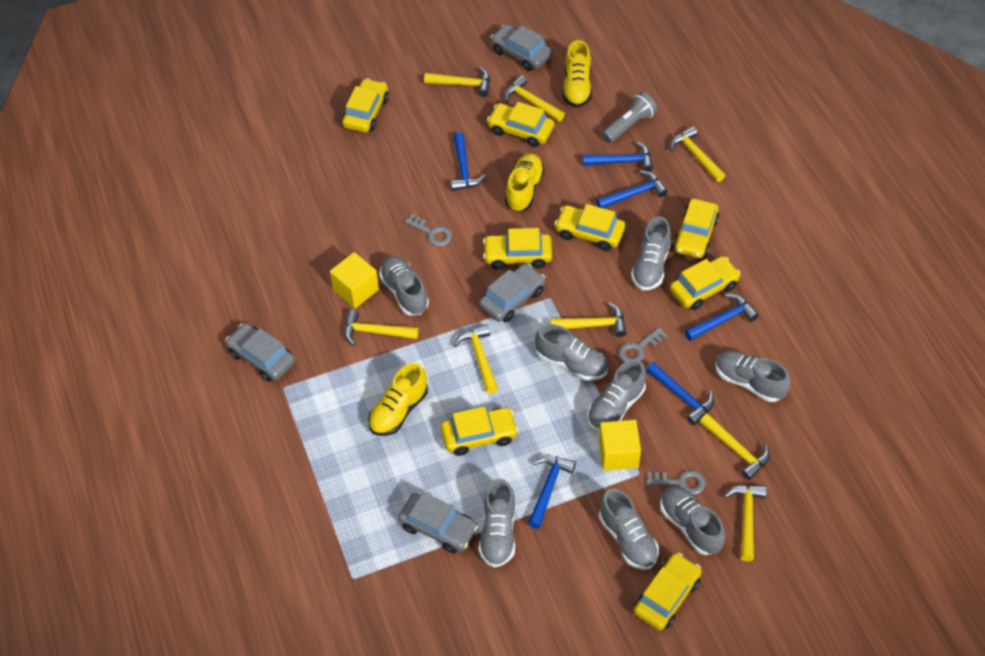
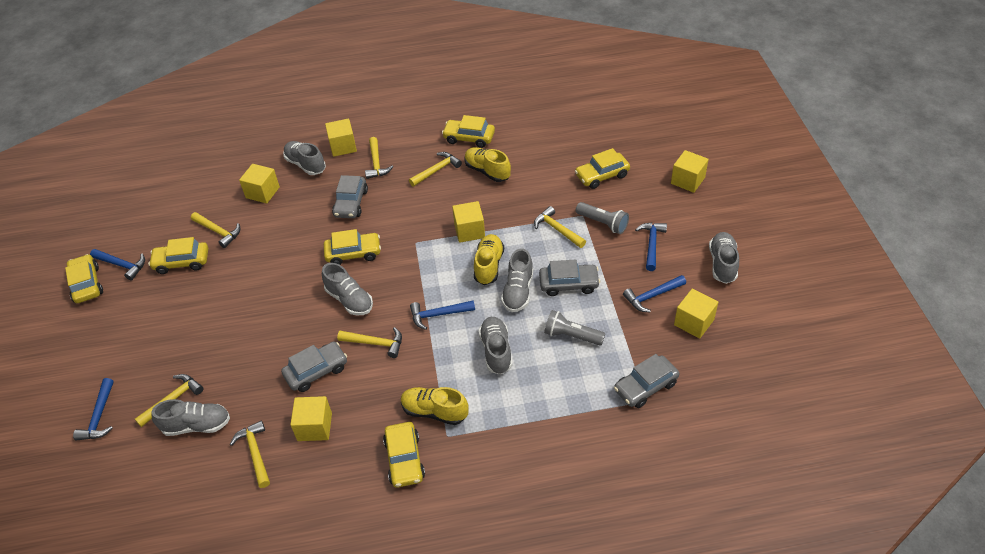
blue hammer: 6 -> 5
grey flashlight: 1 -> 2
grey key: 3 -> 0
grey shoe: 8 -> 6
yellow car: 8 -> 6
yellow cube: 2 -> 6
yellow hammer: 8 -> 7

